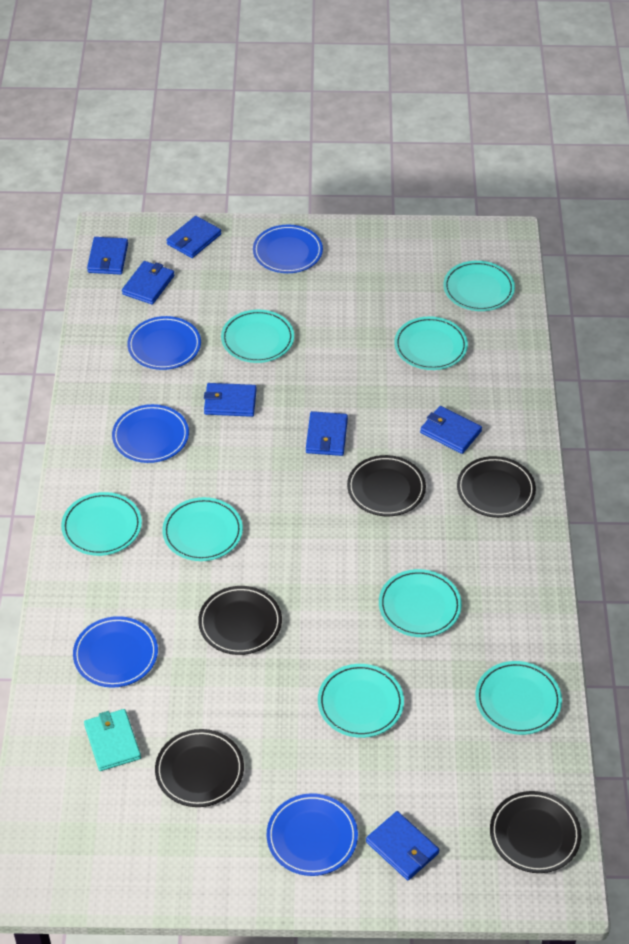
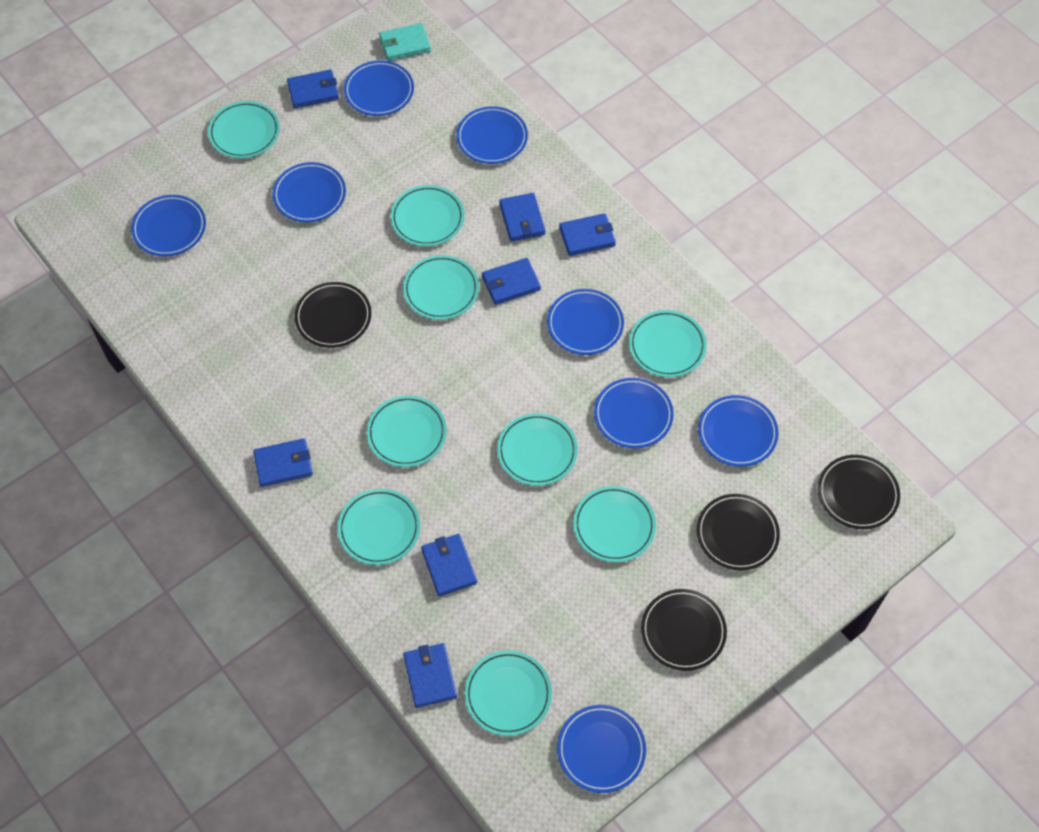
black plate: 5 -> 4
blue plate: 5 -> 8
turquoise plate: 8 -> 9

